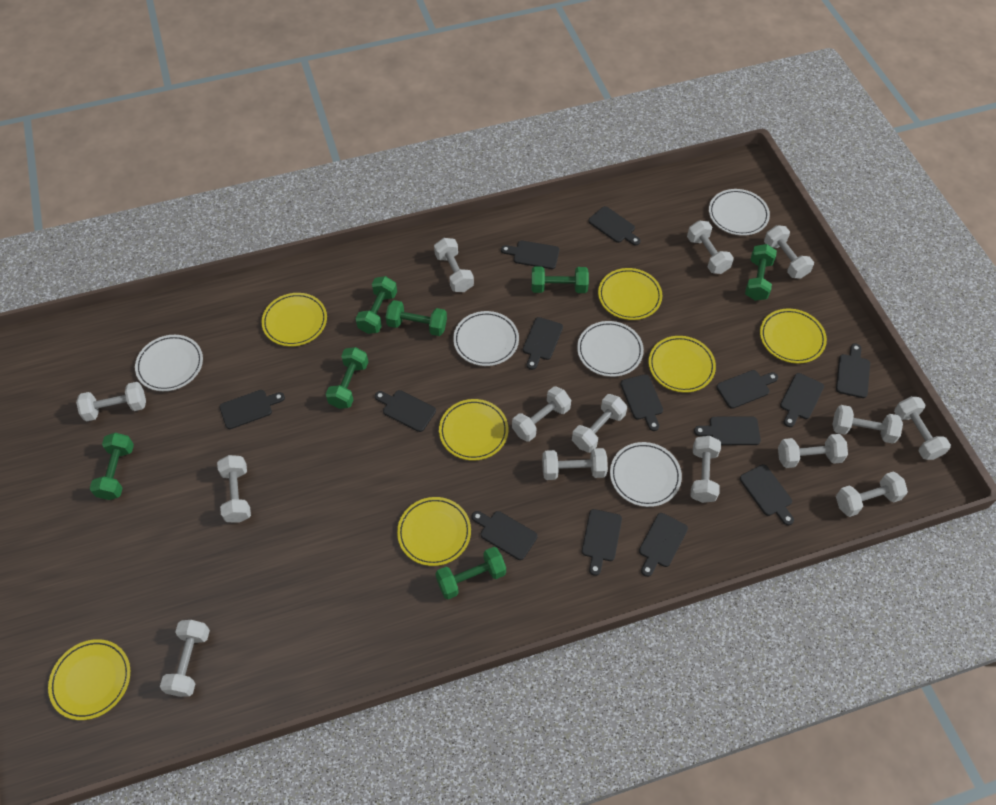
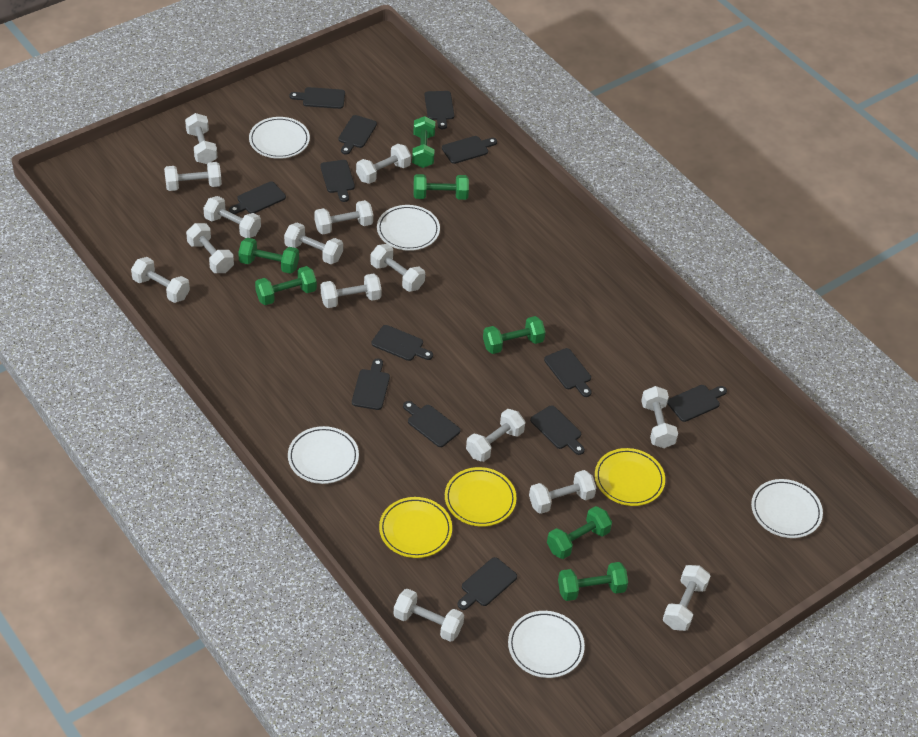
black cutting board: 14 -> 13
white dumbbell: 14 -> 15
yellow plate: 7 -> 3

